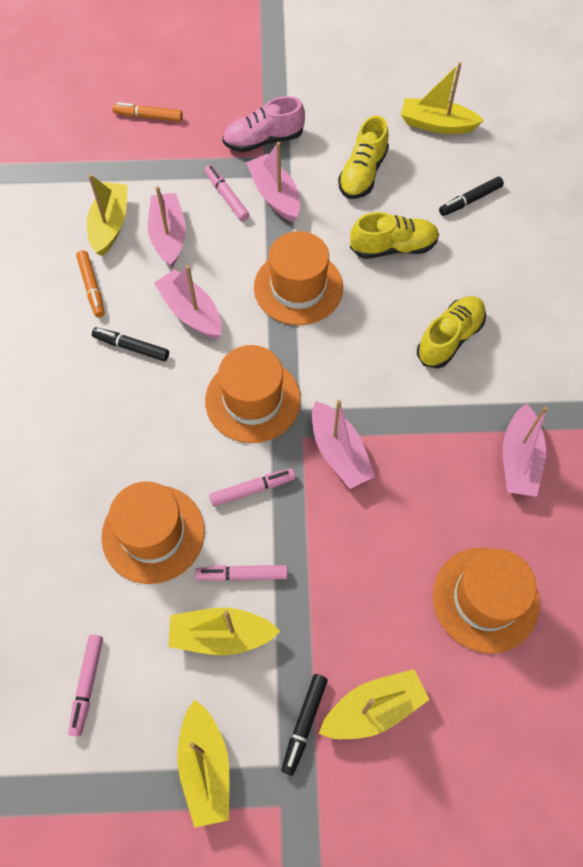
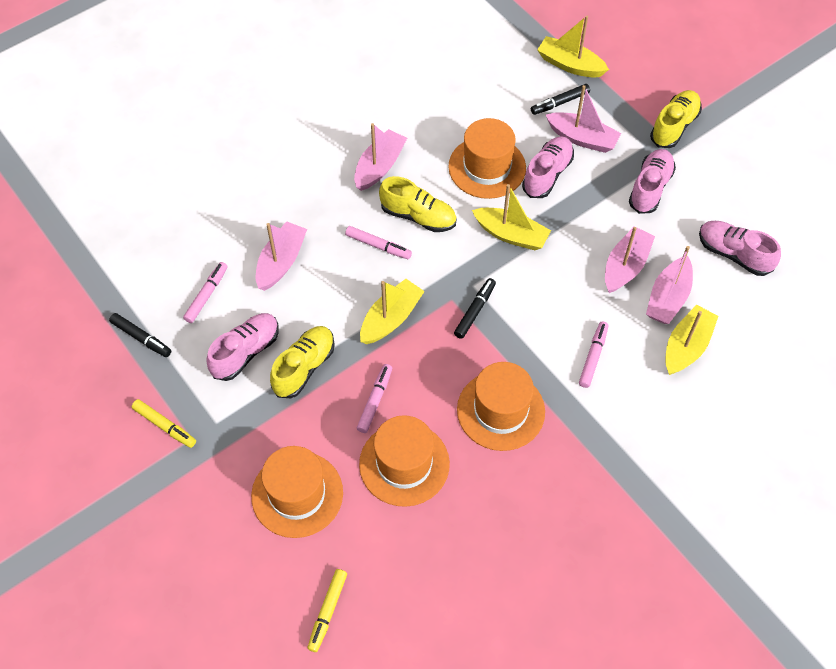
orange marker: 2 -> 0
pink shoe: 1 -> 4
yellow boat: 5 -> 4
yellow marker: 0 -> 2

